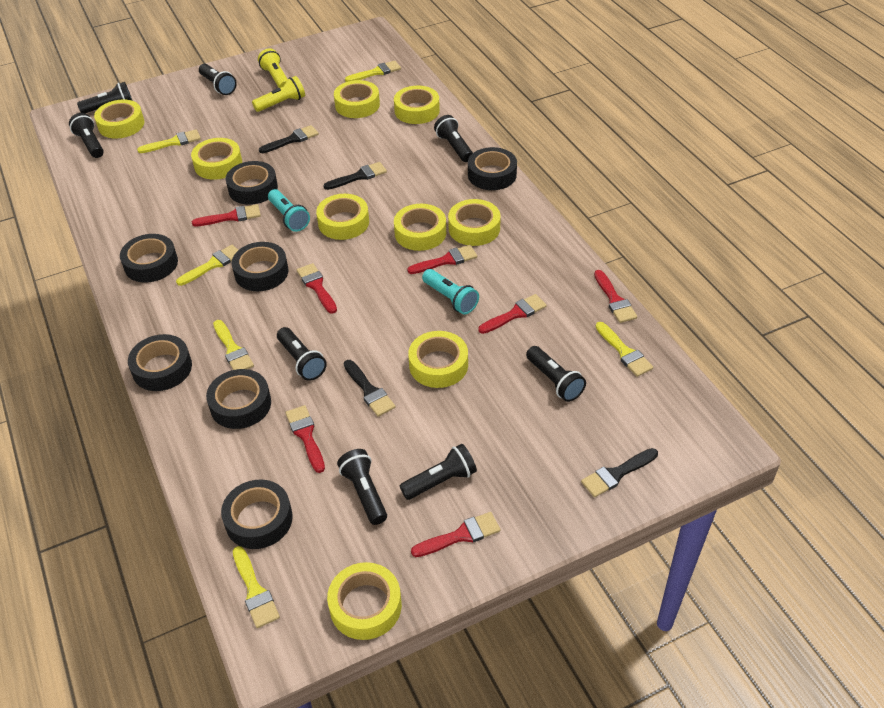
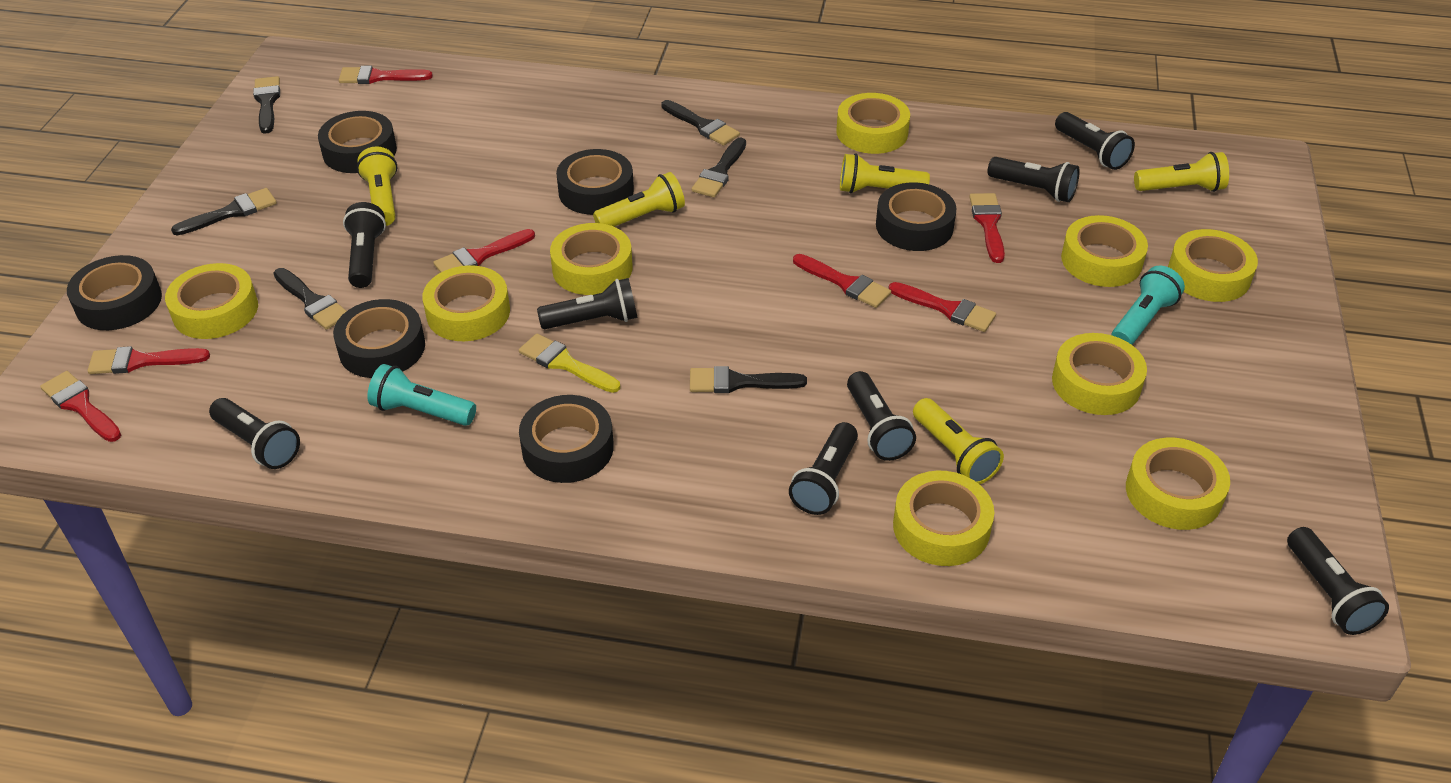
black brush: 4 -> 6
black tape: 7 -> 6
yellow brush: 6 -> 1
yellow flashlight: 2 -> 5

